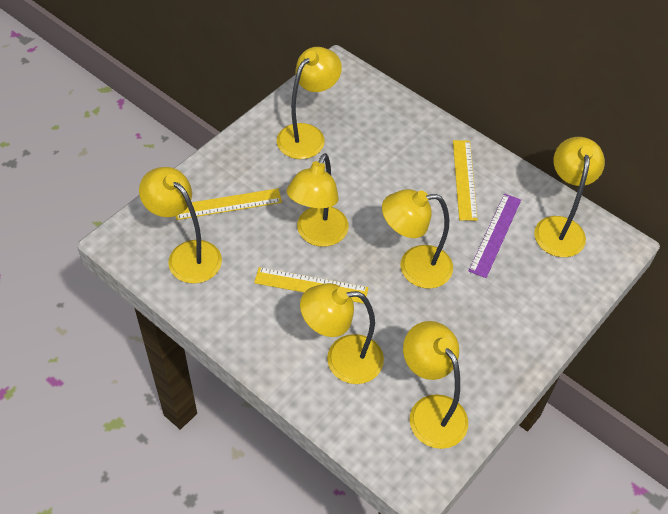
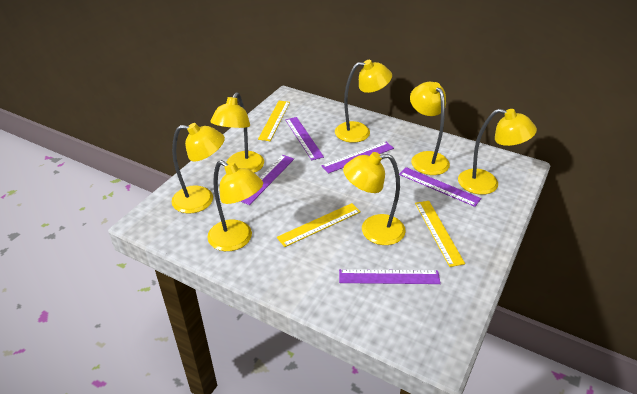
purple ruler: 1 -> 5

